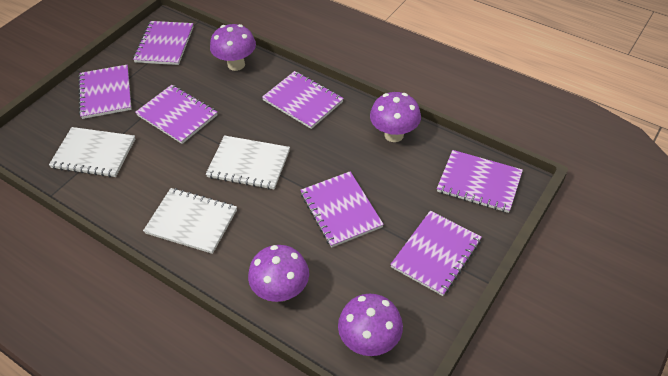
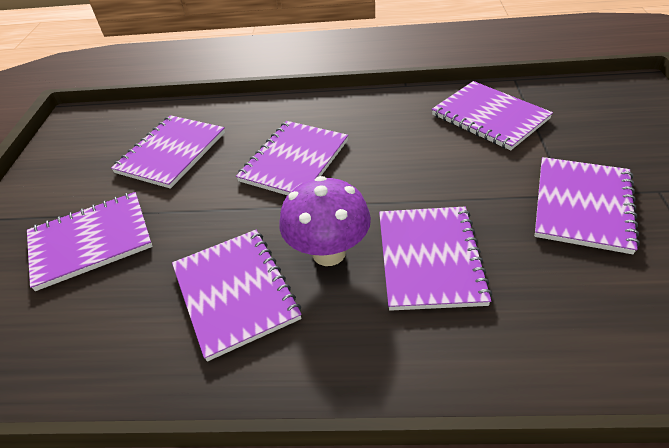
purple mushroom: 4 -> 1
white notebook: 3 -> 0

